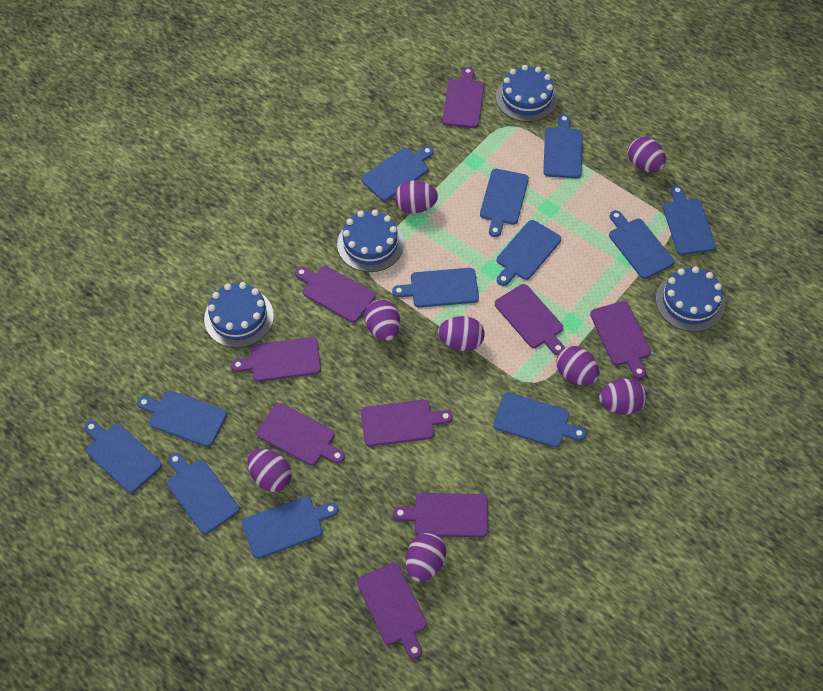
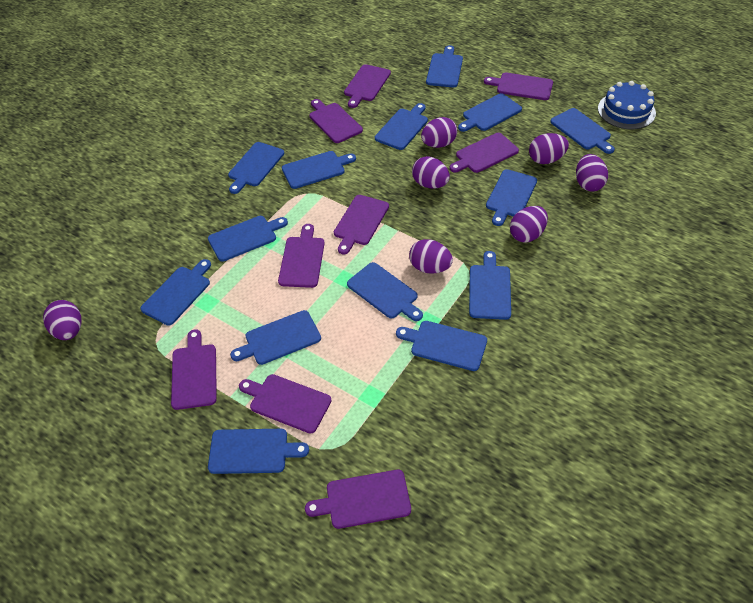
blue cake: 4 -> 1
blue cutting board: 12 -> 14
purple egg: 8 -> 7

